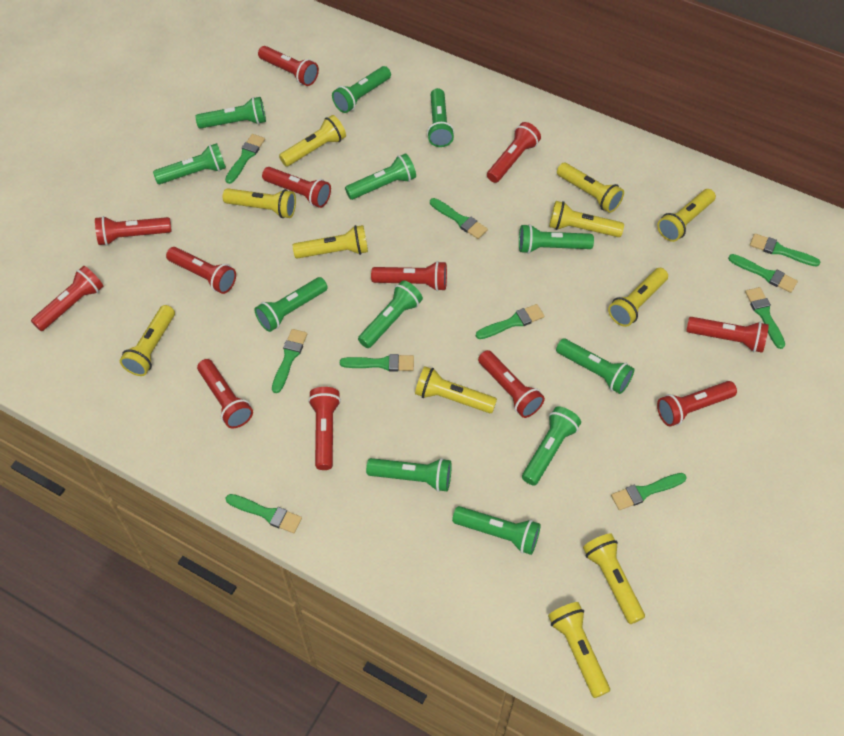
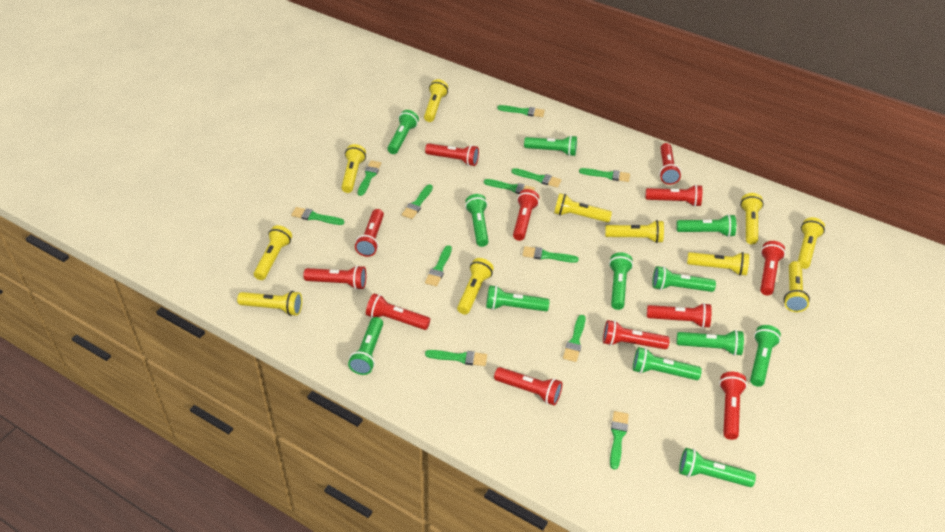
green brush: 10 -> 12

